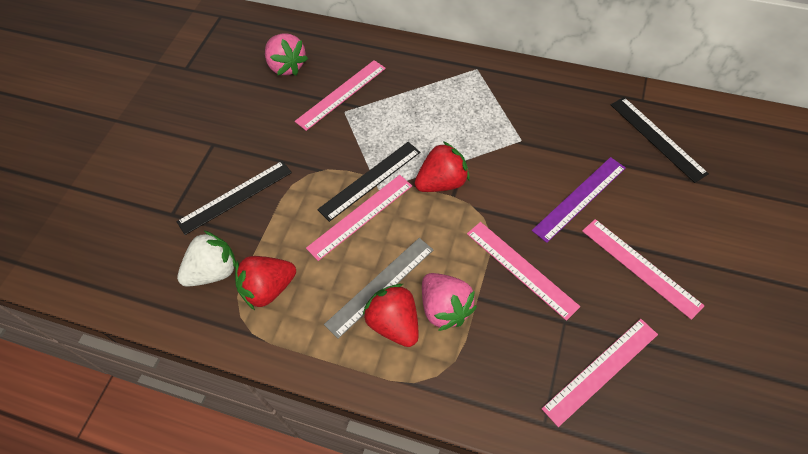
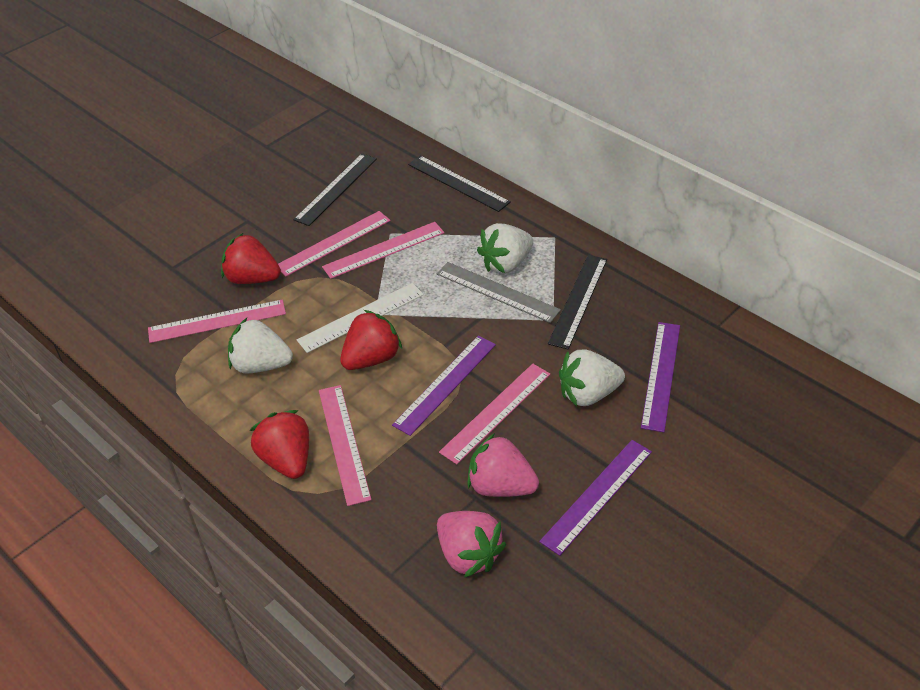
purple ruler: 1 -> 3
white ruler: 0 -> 1
white strawberry: 1 -> 3

